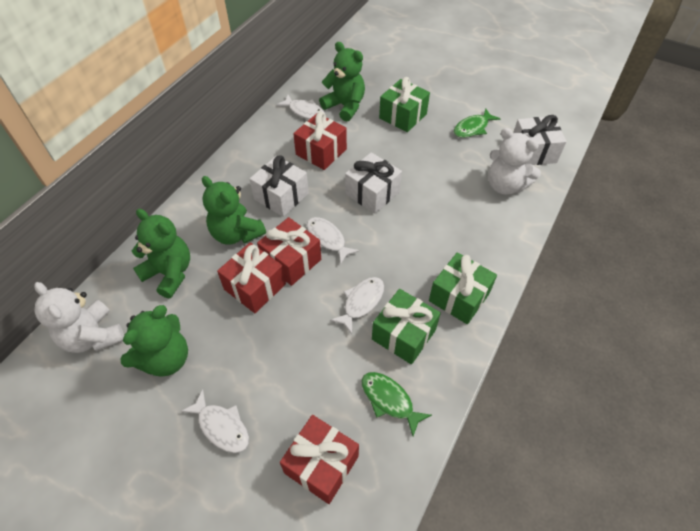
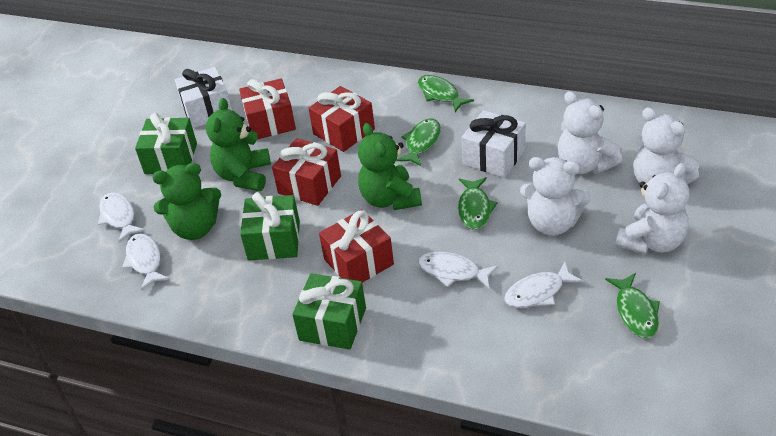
green fish: 2 -> 4
green teddy bear: 4 -> 3
white gift: 3 -> 2
white teddy bear: 2 -> 4

